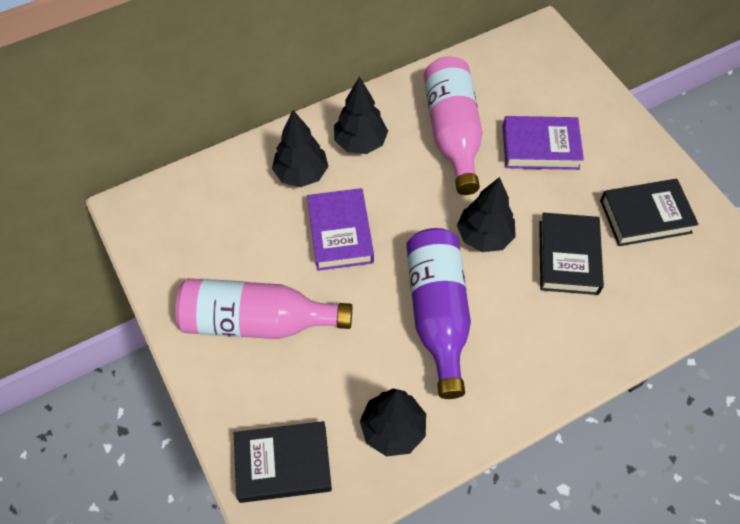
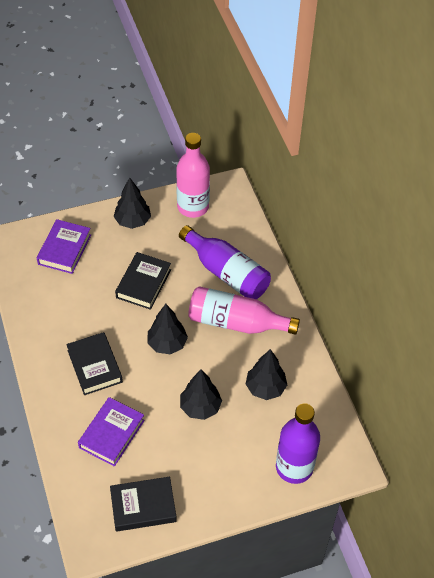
purple bottle: 1 -> 2

